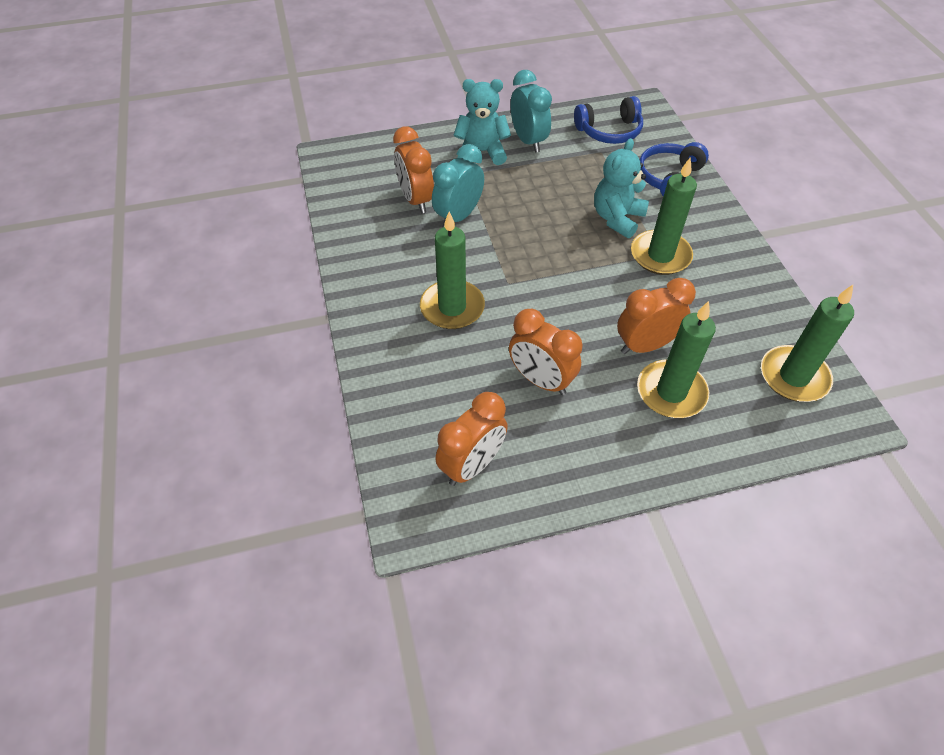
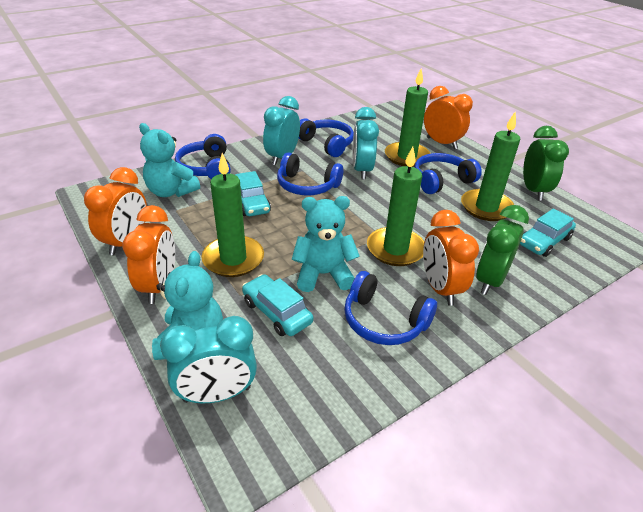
blue headphones: 2 -> 5
green clock: 0 -> 2
turquoise car: 0 -> 3
turquoise clock: 2 -> 3
turquoise teddy bear: 2 -> 3

